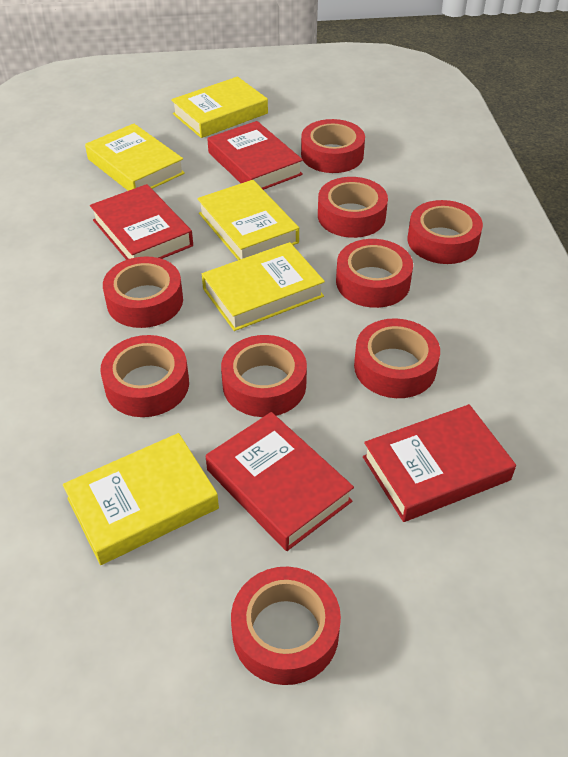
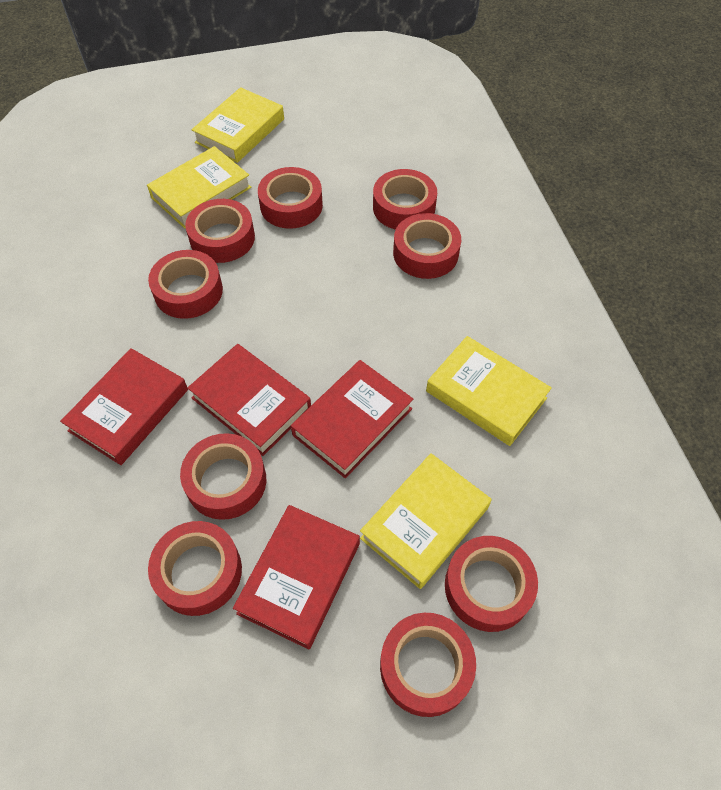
yellow book: 5 -> 4

